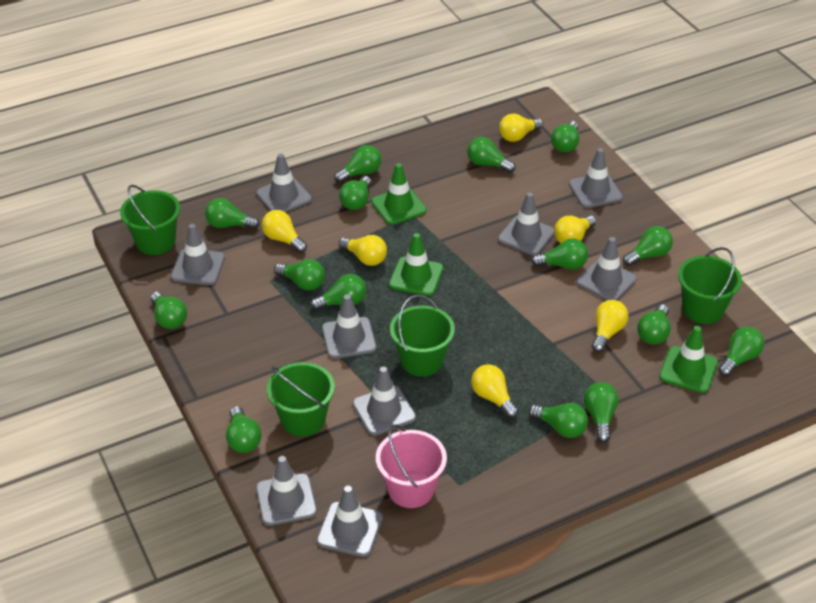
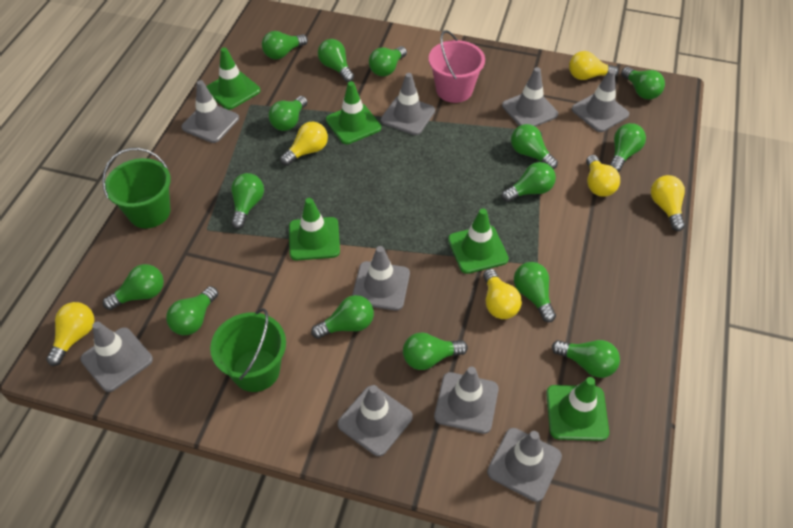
green bucket: 4 -> 2
green traffic cone: 3 -> 5

